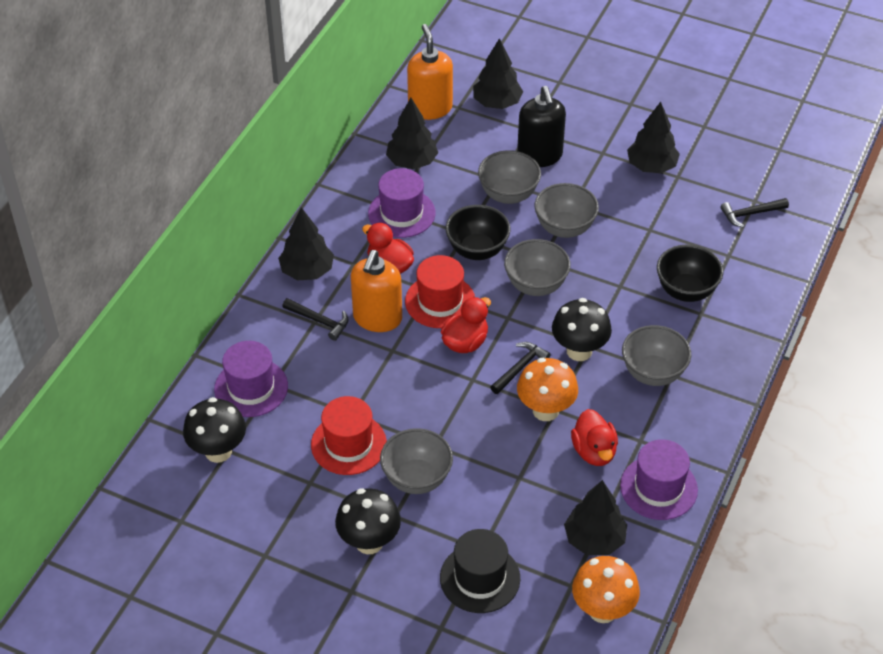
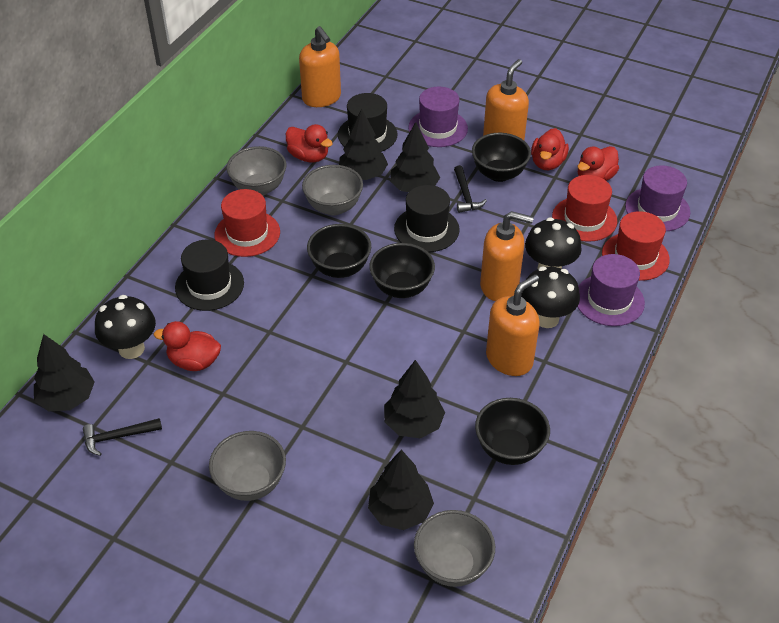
black bowl: 2 -> 4
black hammer: 3 -> 2
black hat: 1 -> 3
black soap dispenser: 1 -> 0
grey bowl: 5 -> 4
orange mushroom: 2 -> 0
orange soap dispenser: 2 -> 4
red duck: 3 -> 4
red hat: 2 -> 3

